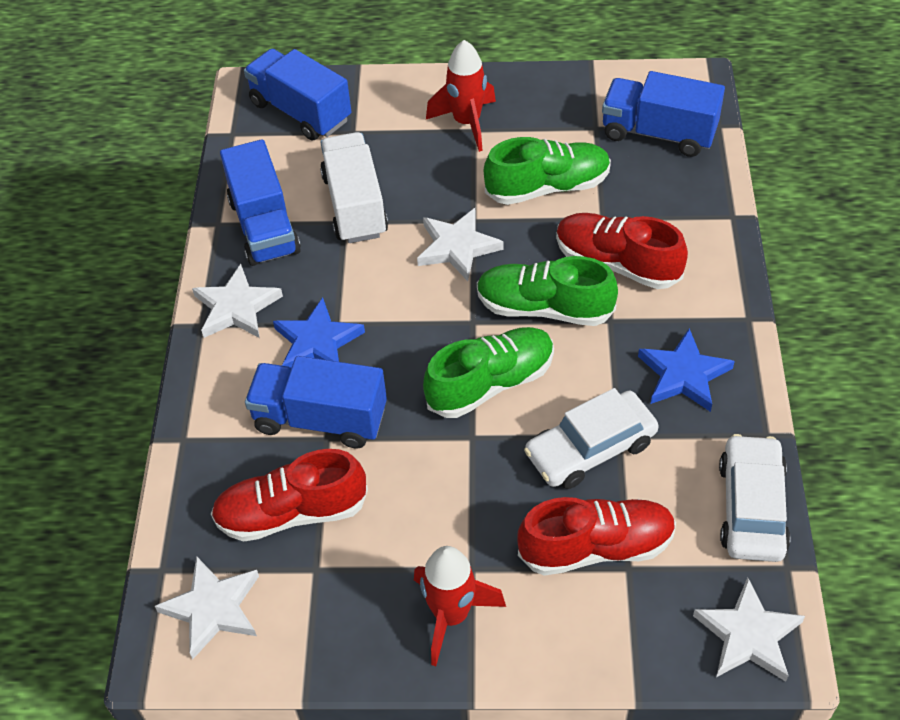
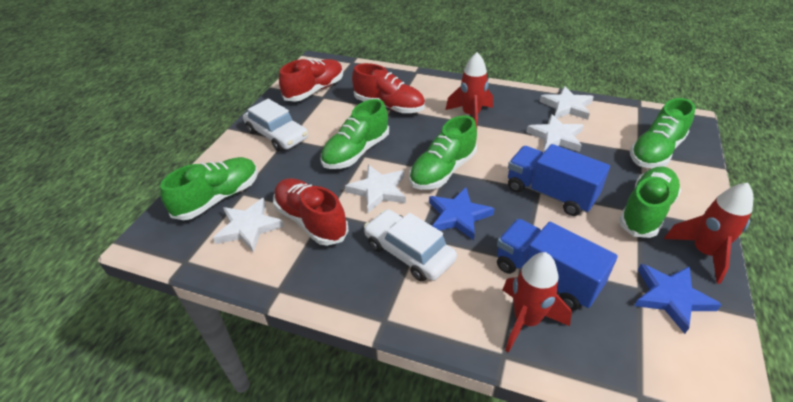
blue truck: 4 -> 2
green shoe: 3 -> 5
red rocket: 2 -> 3
white truck: 1 -> 0

